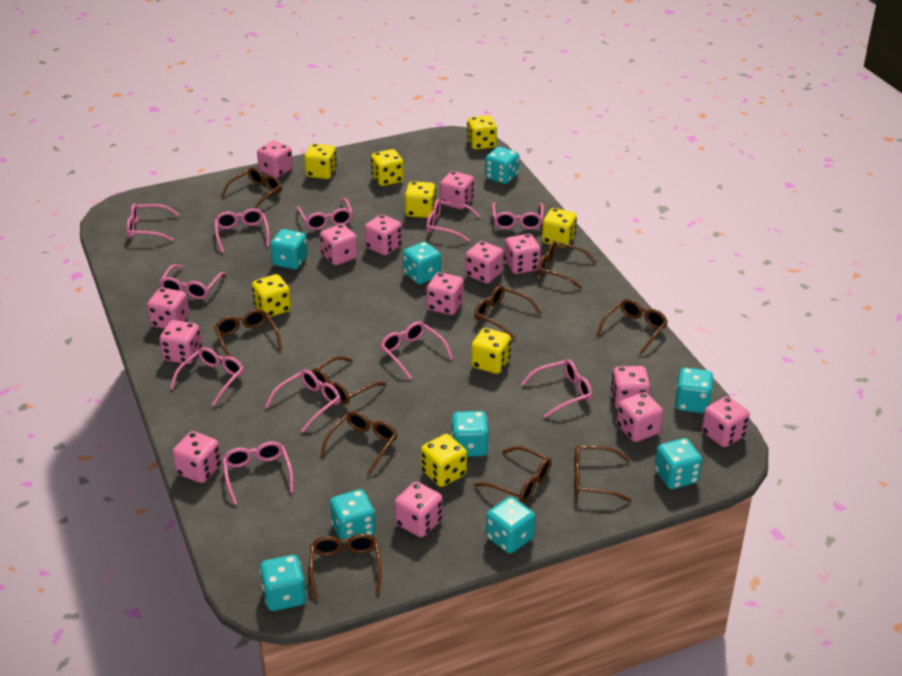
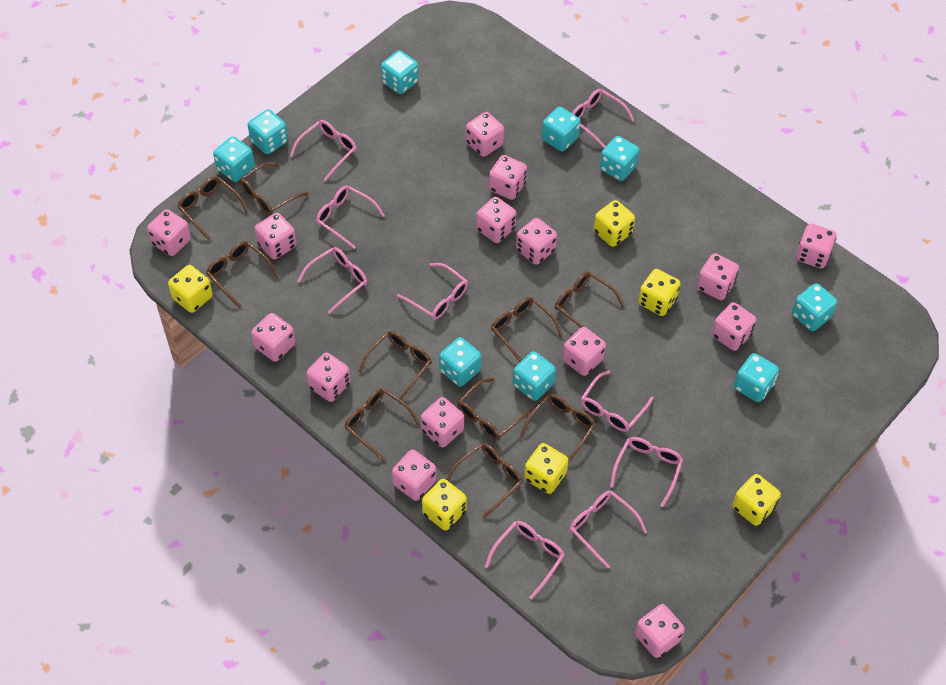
pink dice: 14 -> 15
pink glasses: 11 -> 9
yellow dice: 8 -> 6

